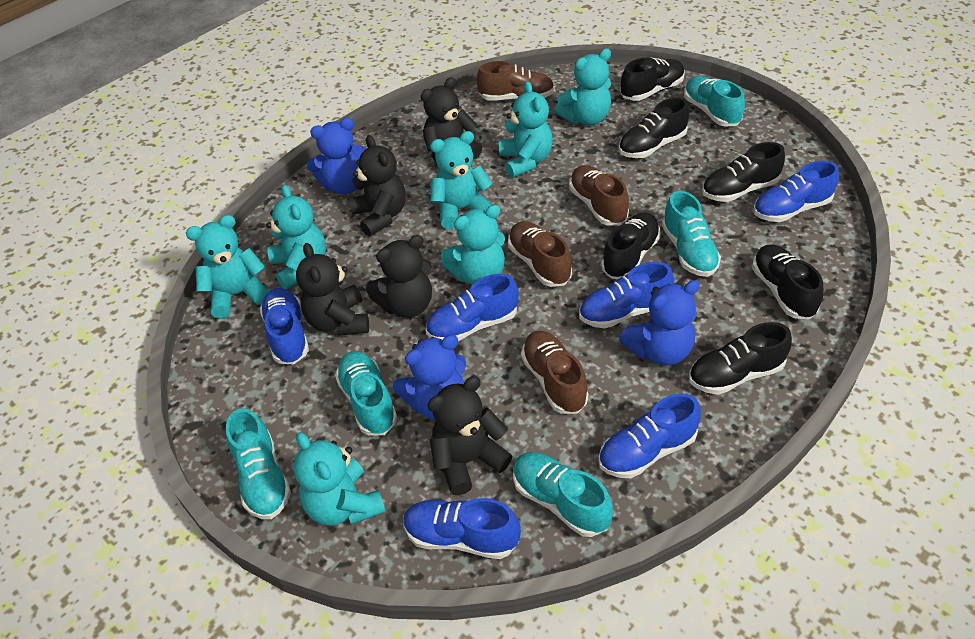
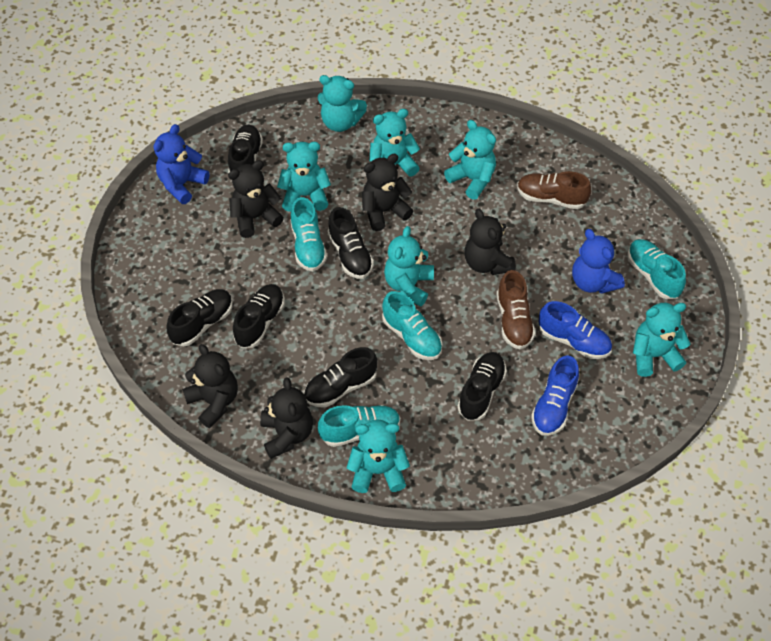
blue shoe: 6 -> 2
blue teddy bear: 3 -> 2
brown shoe: 4 -> 2
turquoise shoe: 5 -> 4

